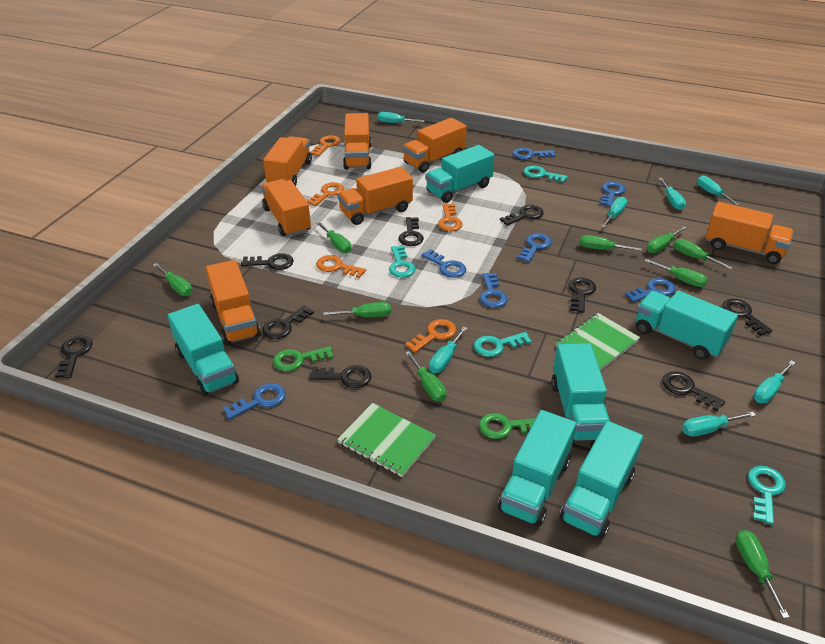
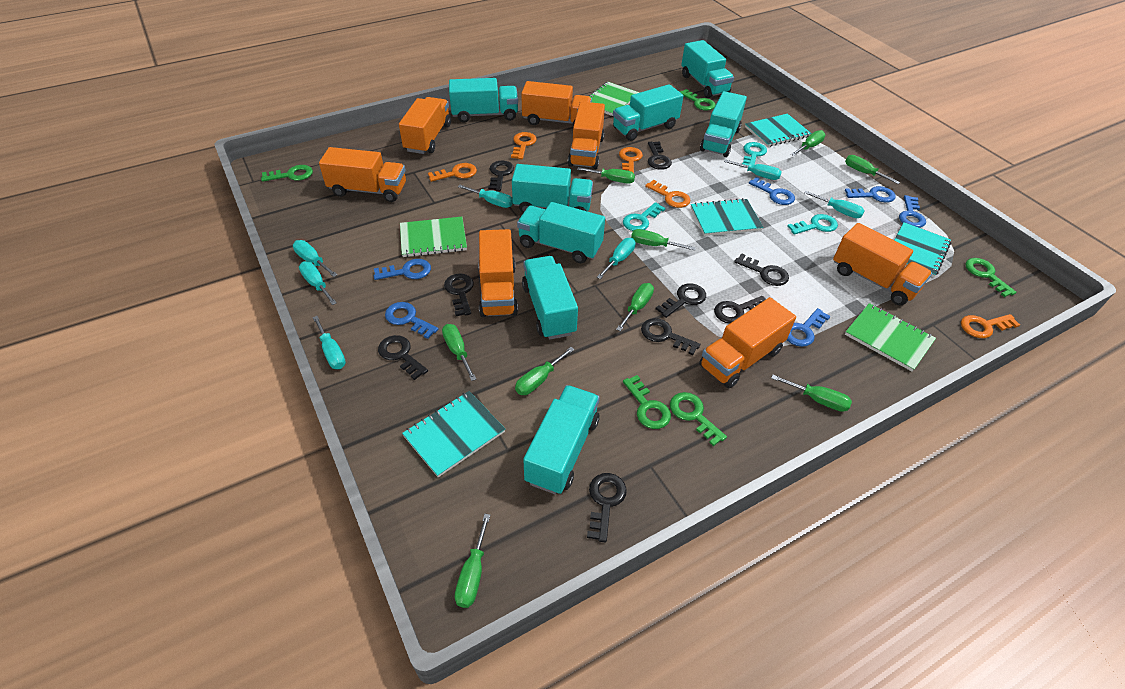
blue key: 7 -> 6
green key: 2 -> 5
green notebook: 2 -> 3
turquoise key: 4 -> 3
turquoise notebook: 0 -> 4
turquoise truck: 6 -> 8

